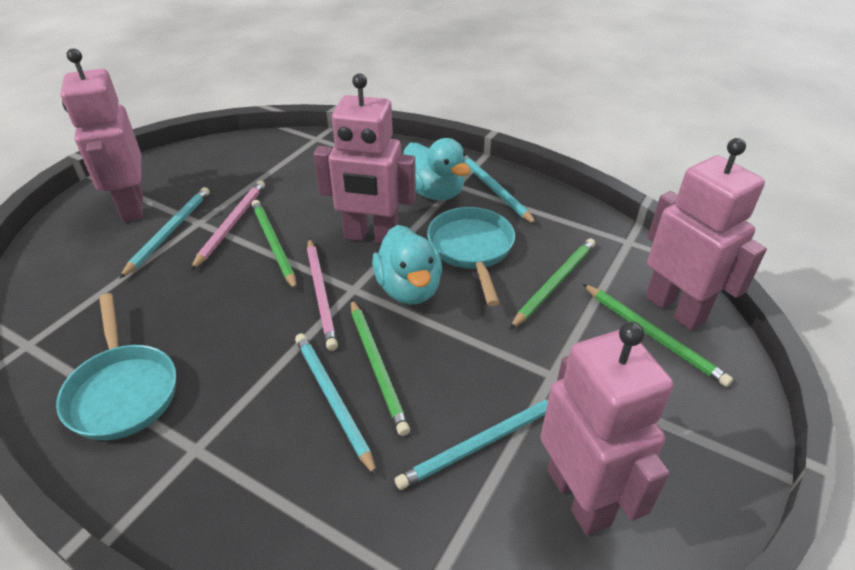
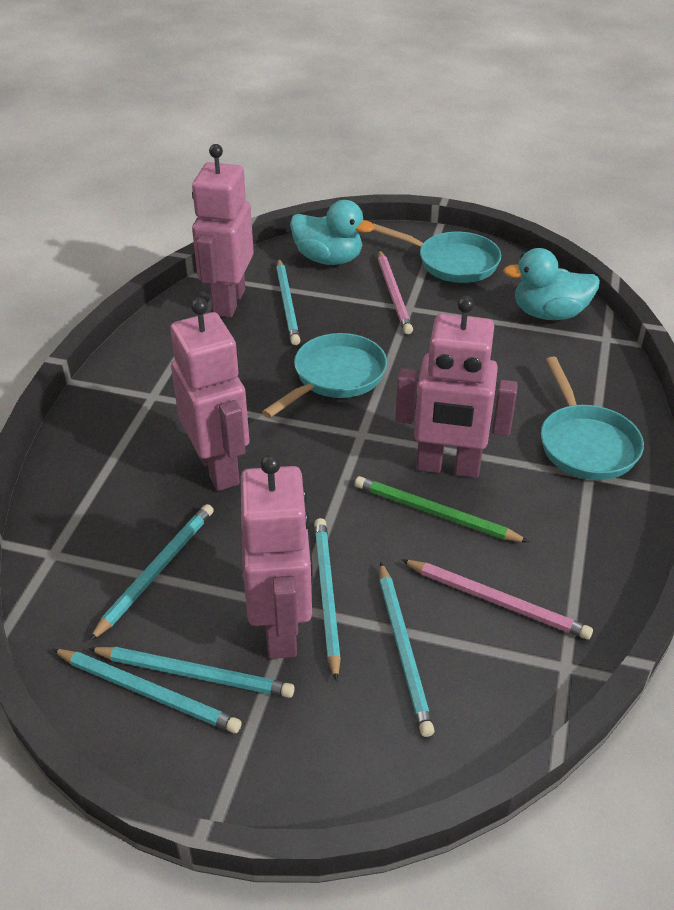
green pencil: 4 -> 1
turquoise pan: 2 -> 3
turquoise pencil: 4 -> 6

